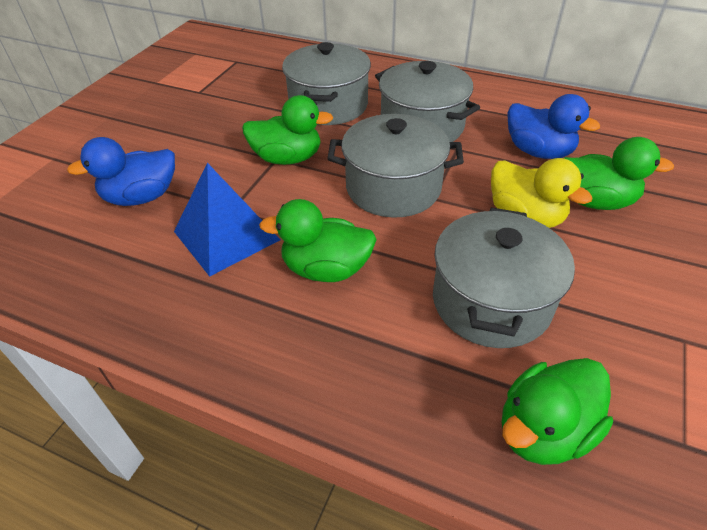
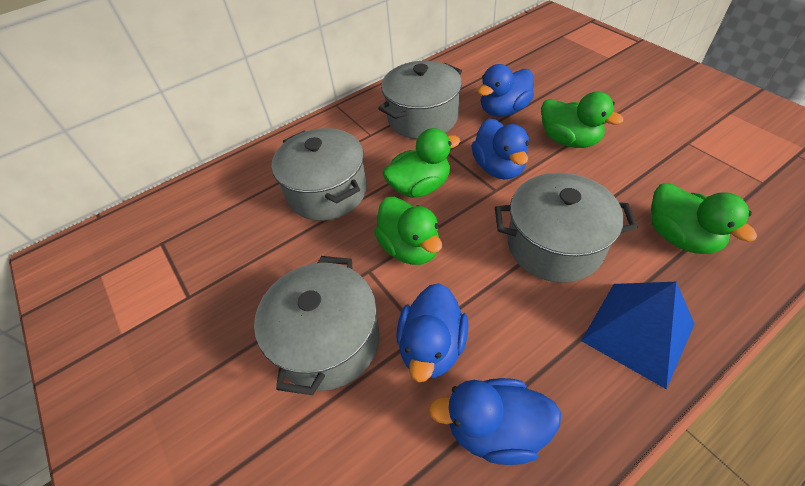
blue duck: 2 -> 4
yellow duck: 1 -> 0

